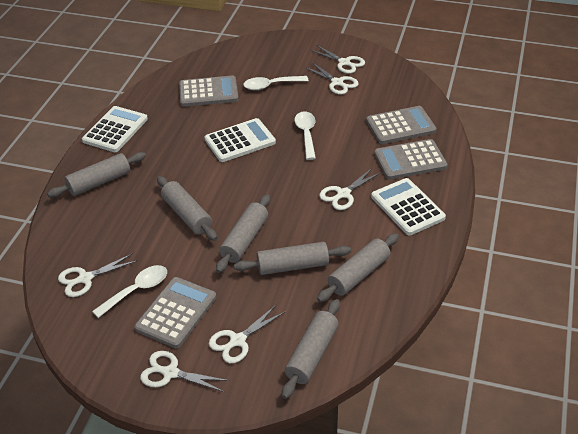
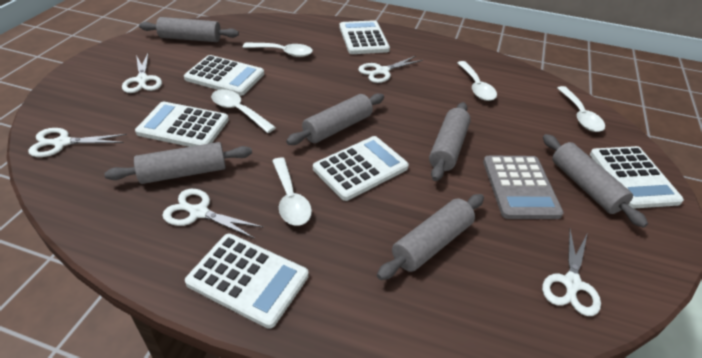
grey calculator: 4 -> 1
white calculator: 3 -> 6
white scissors: 6 -> 5
white spoon: 3 -> 5

